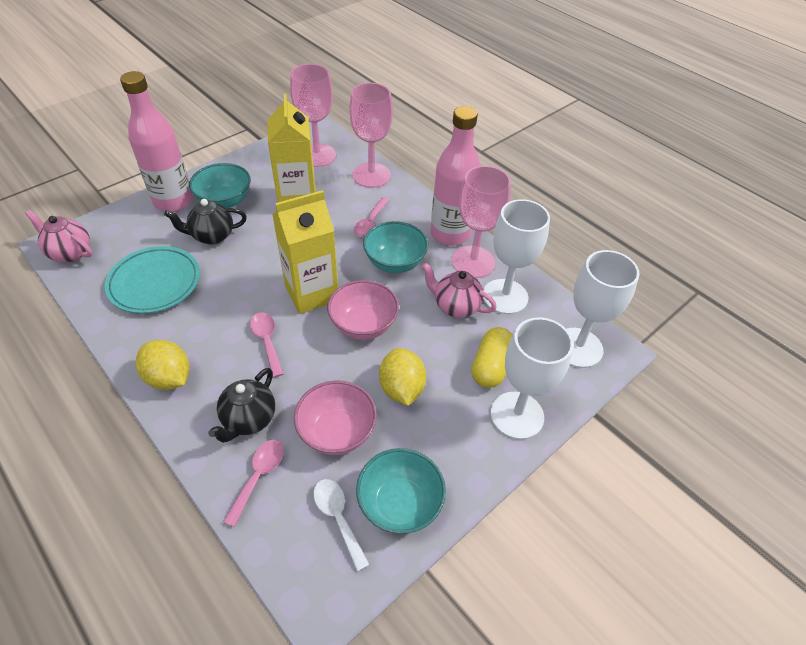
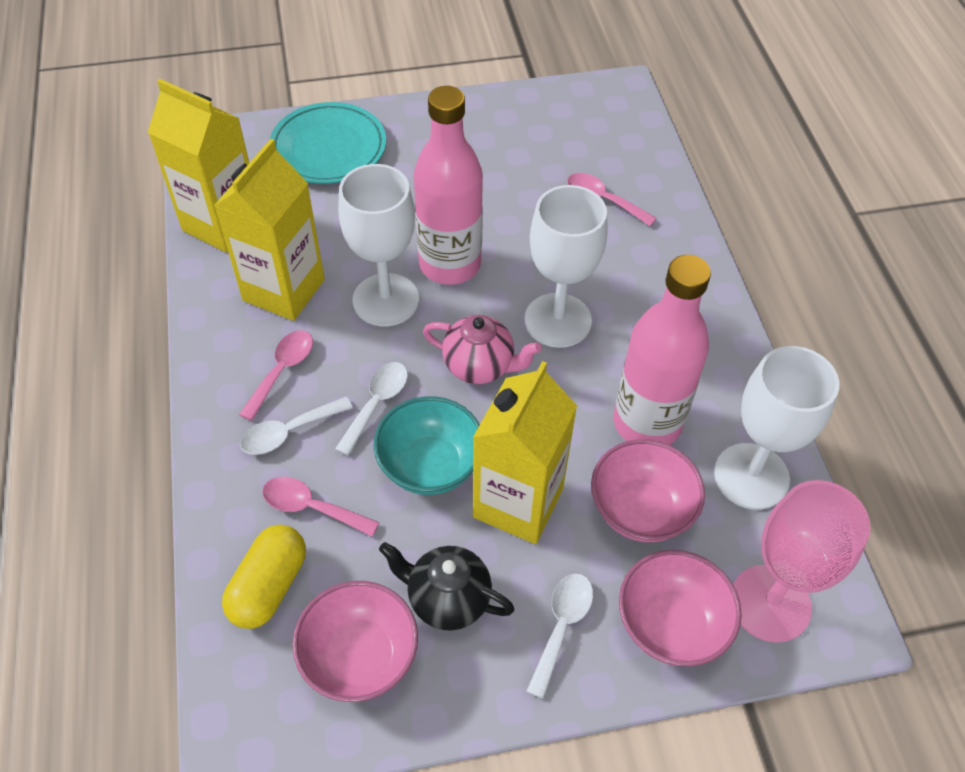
black teapot: 2 -> 1
pink bowl: 2 -> 3
pink goblet: 3 -> 1
pink teapot: 2 -> 1
turquoise bowl: 3 -> 1
white spoon: 1 -> 3
yellow carton: 2 -> 3
yellow lemon: 2 -> 0

